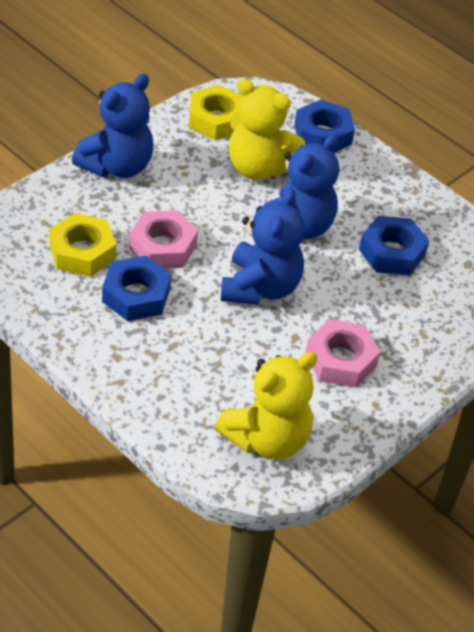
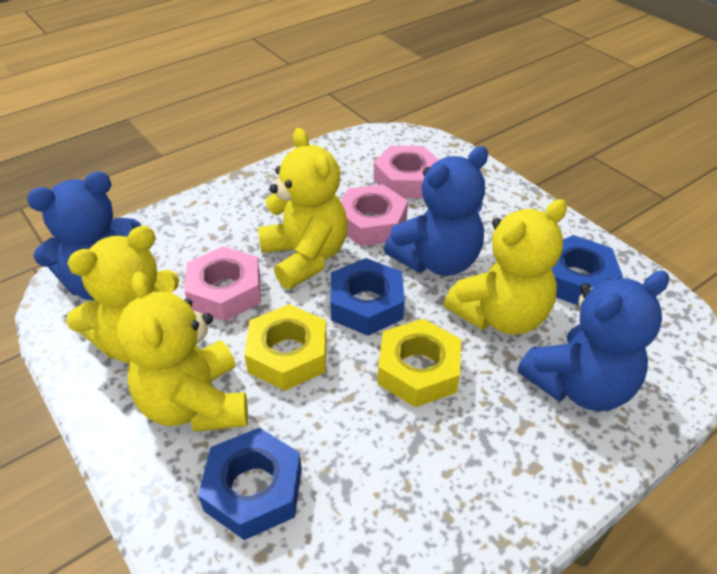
pink nut: 2 -> 3
yellow teddy bear: 2 -> 4

